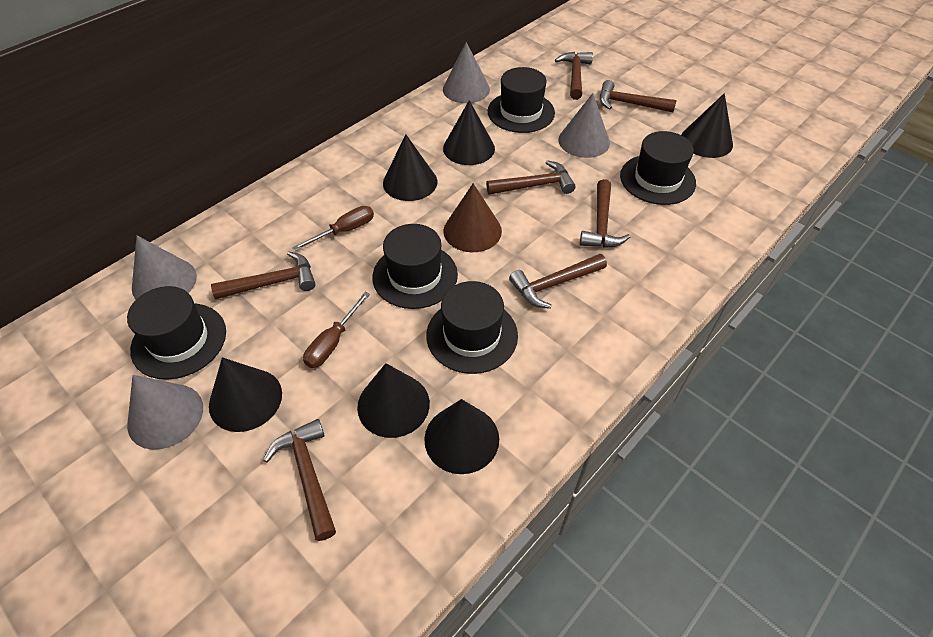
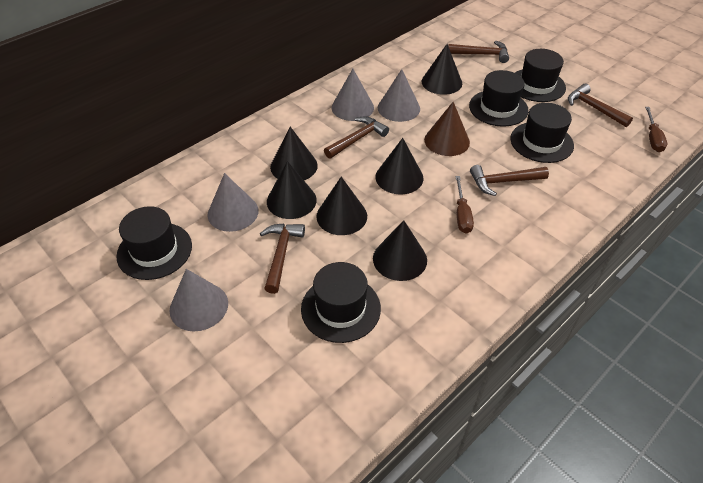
brown hammer: 7 -> 5

